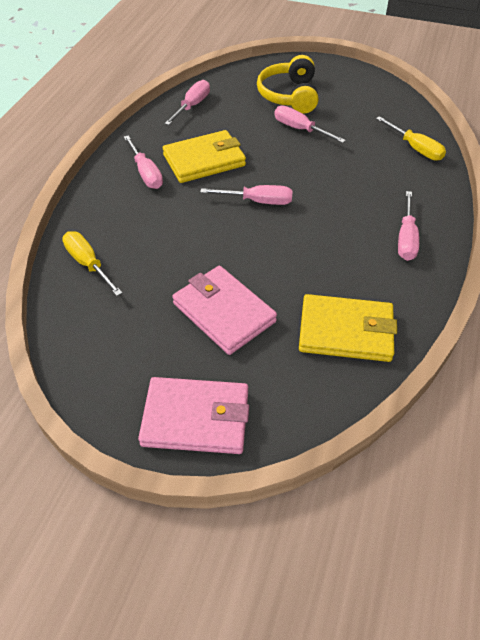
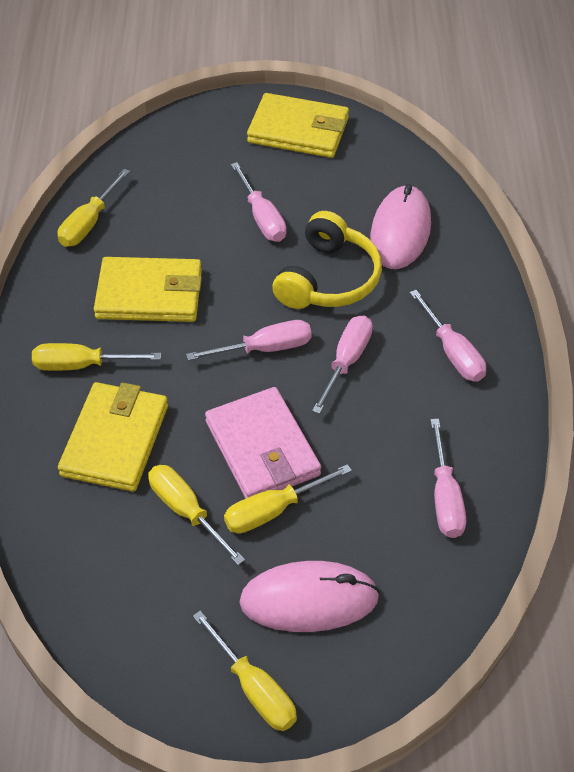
pink mouse: 0 -> 2
pink wallet: 2 -> 1
yellow screwdriver: 2 -> 5
yellow wallet: 2 -> 3

